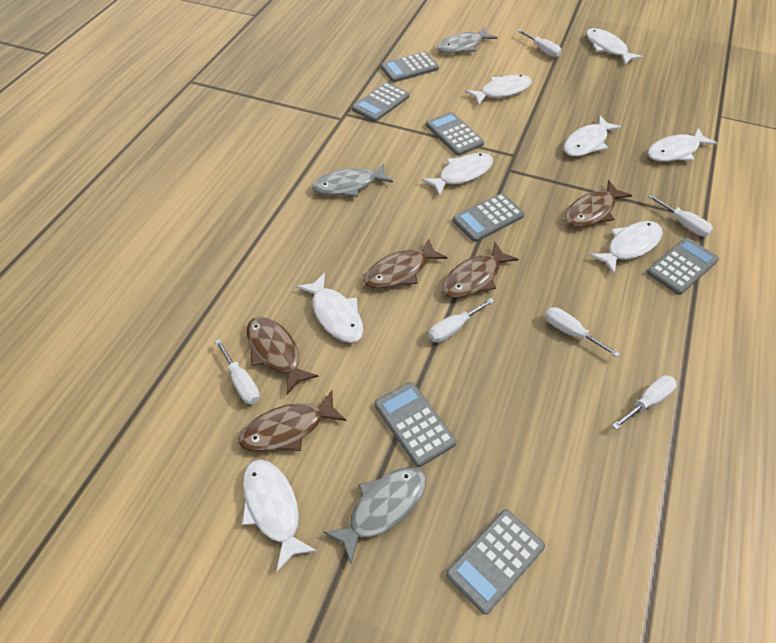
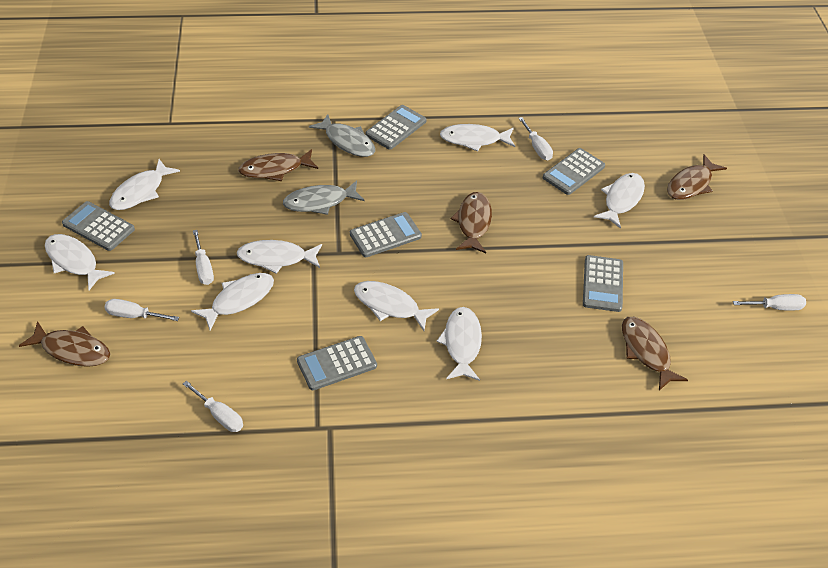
grey calculator: 7 -> 6
grey fish: 3 -> 2
white screwdriver: 6 -> 5

